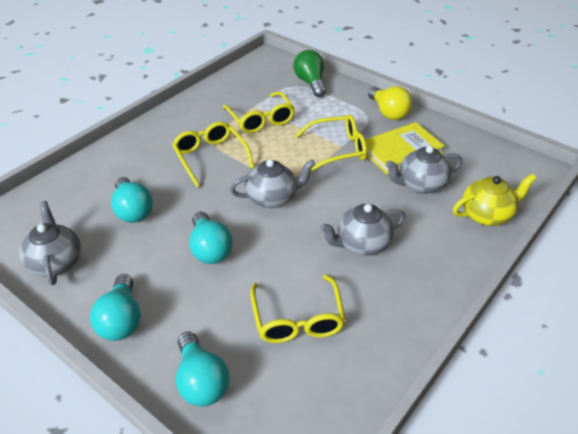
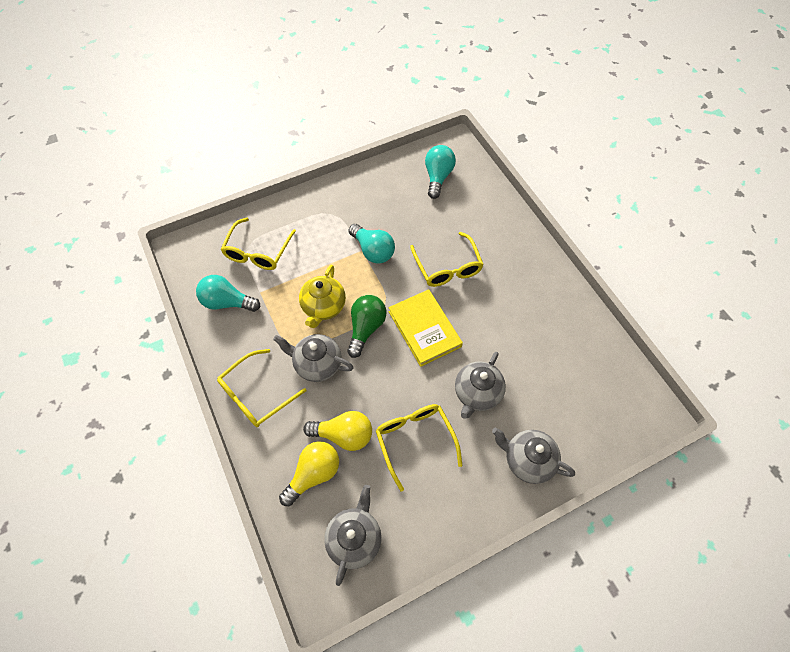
turquoise light bulb: 4 -> 3
yellow light bulb: 1 -> 2

